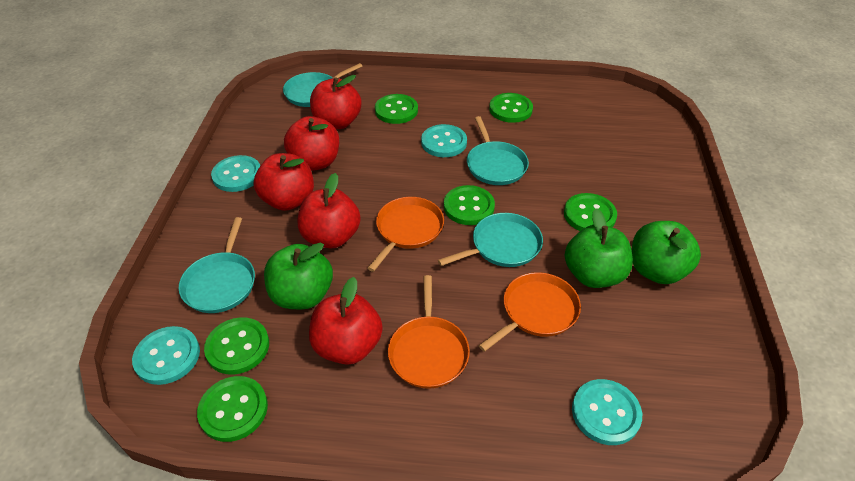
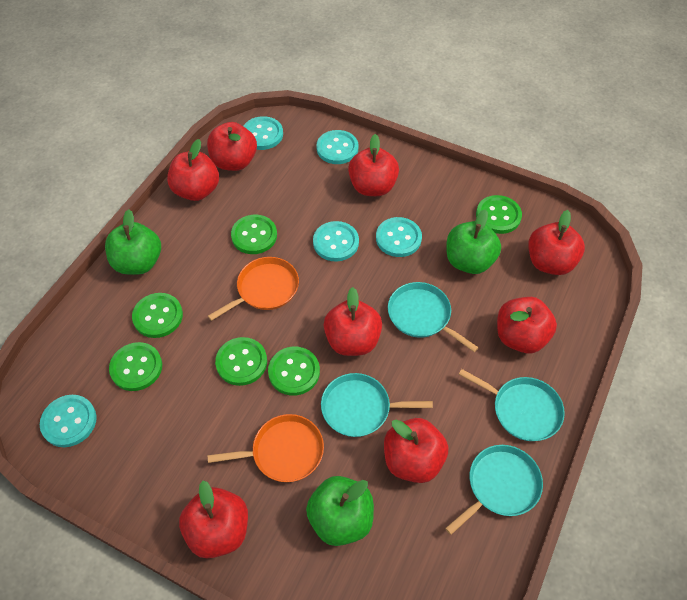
orange pan: 3 -> 2
red apple: 5 -> 8
turquoise button: 4 -> 5

